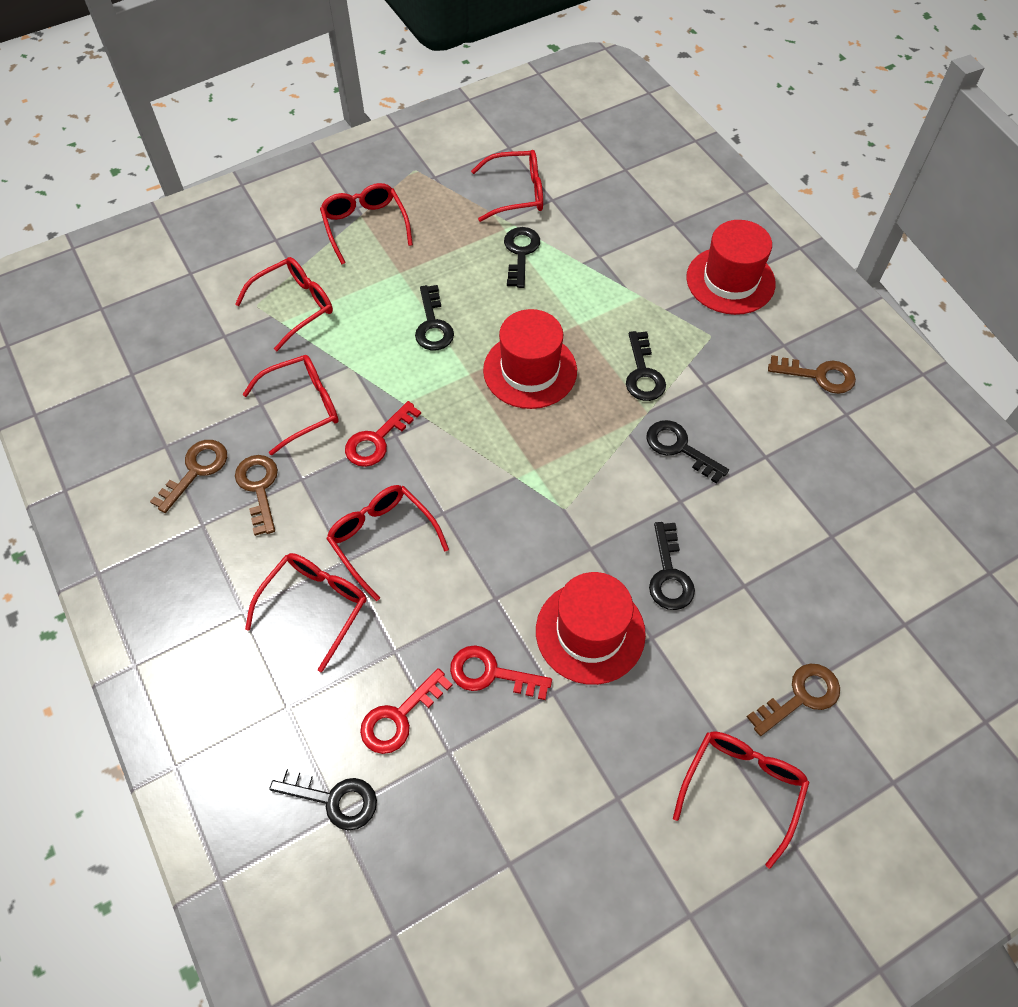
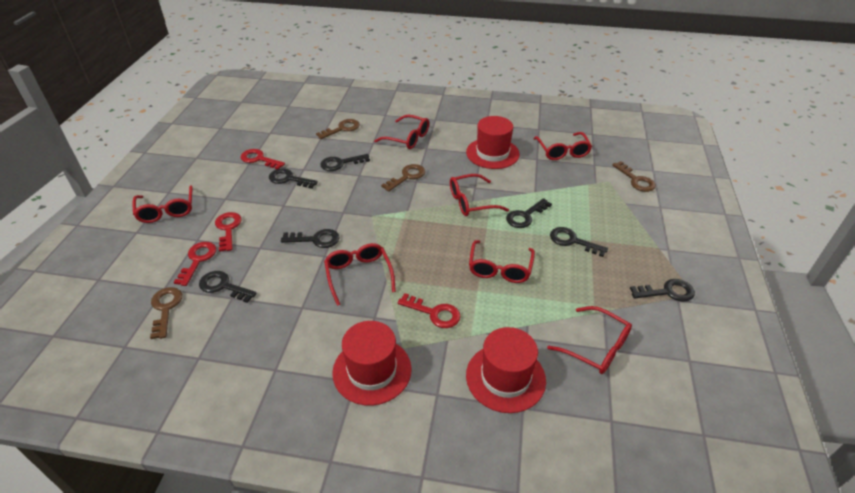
black key: 6 -> 7
red key: 3 -> 4

